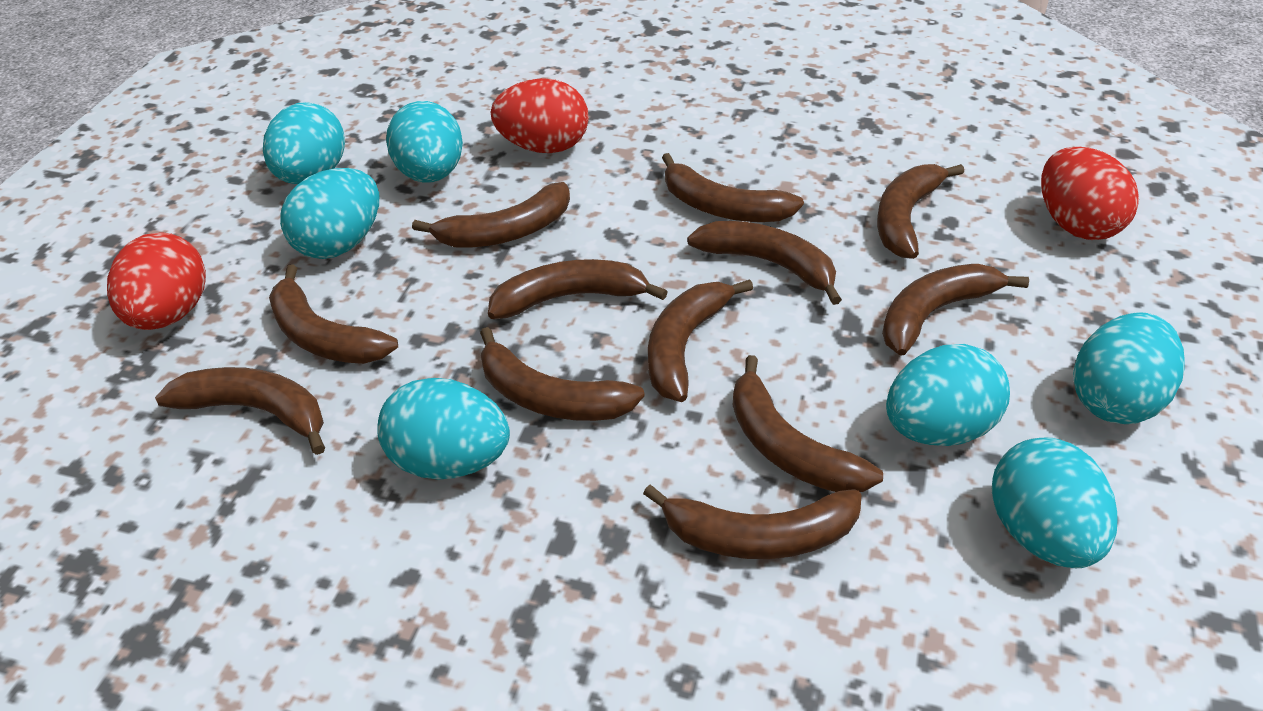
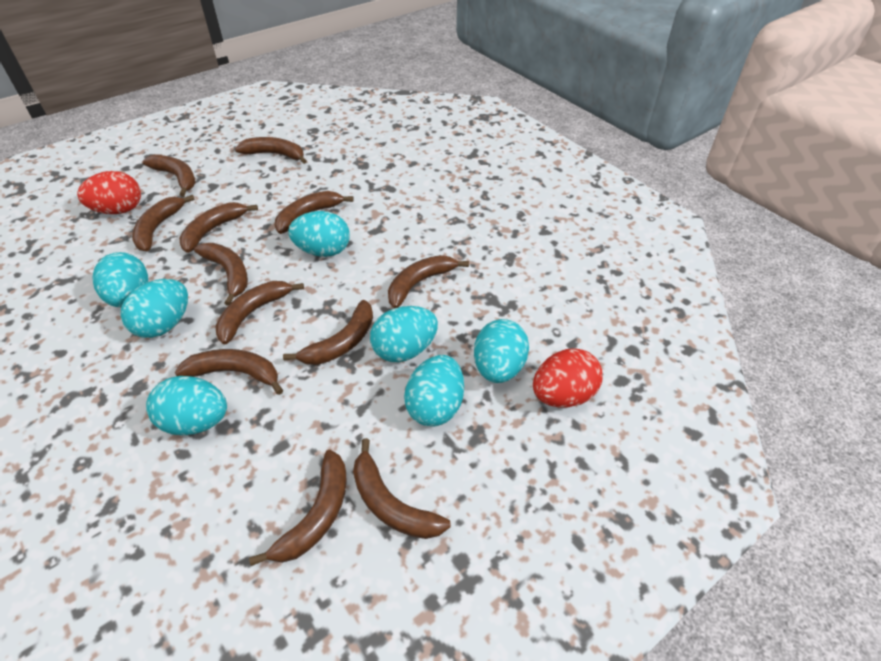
red egg: 3 -> 2

